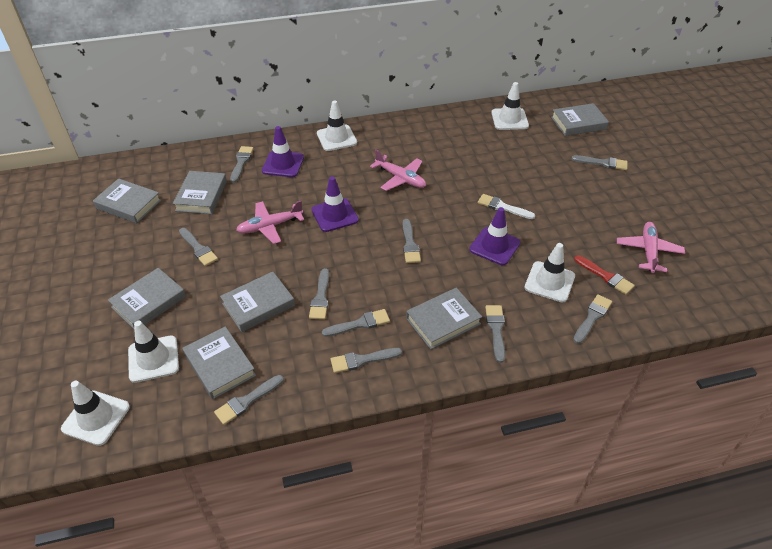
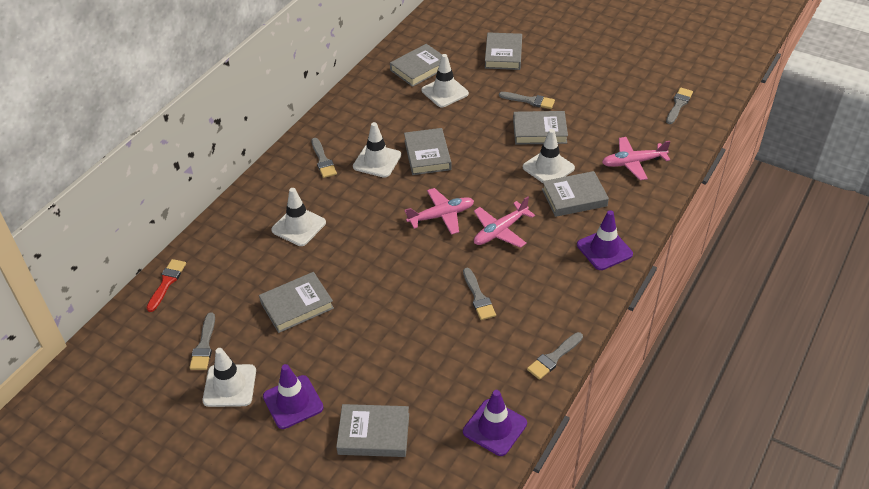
grey brush: 10 -> 6
white brush: 1 -> 0

